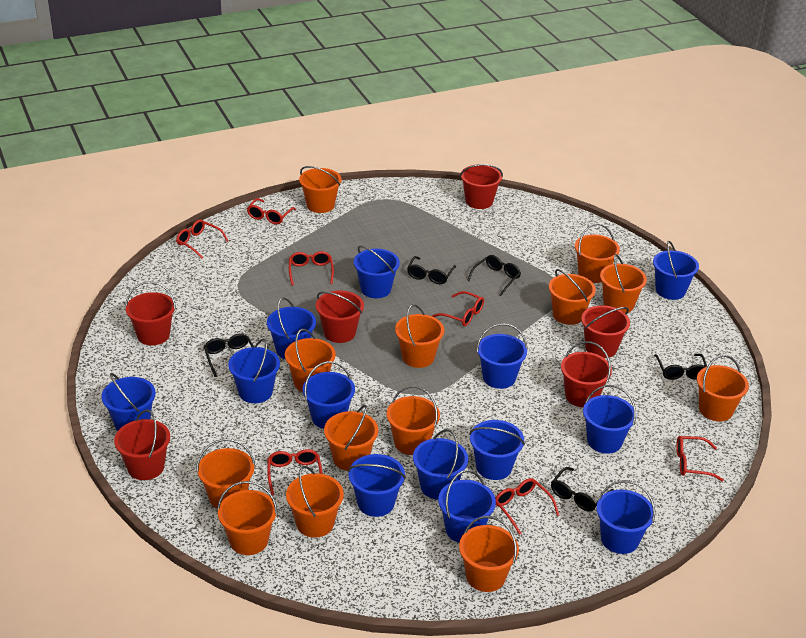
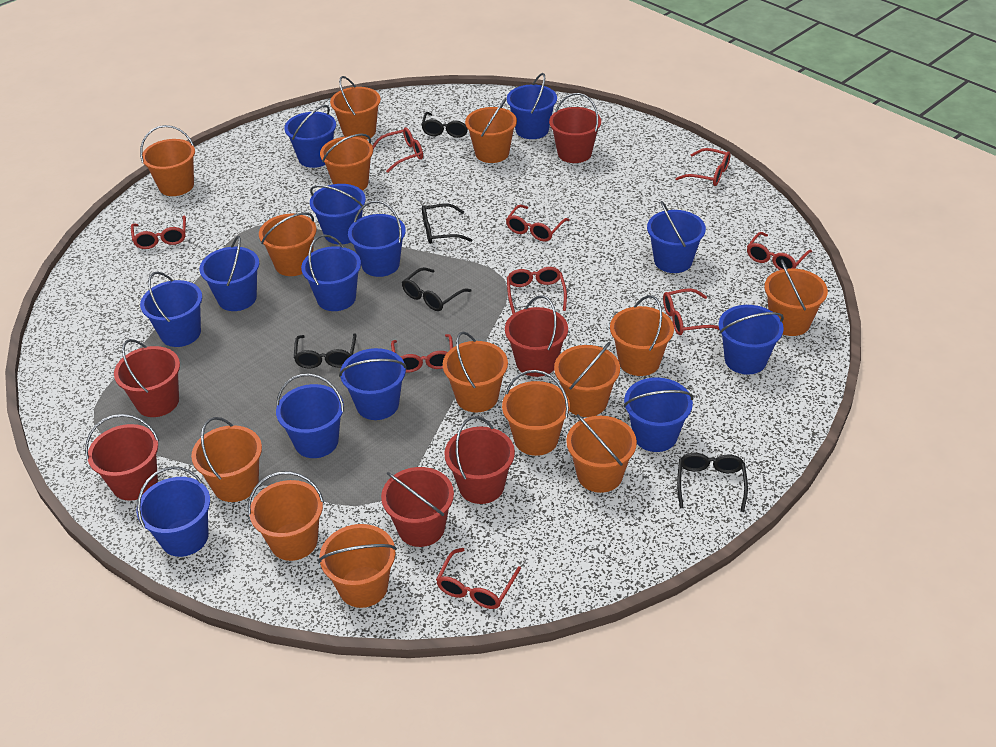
orange bucket: 13 -> 14
red glasses: 7 -> 9

